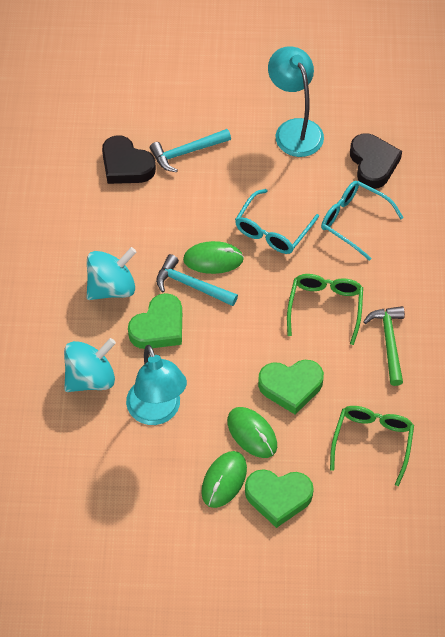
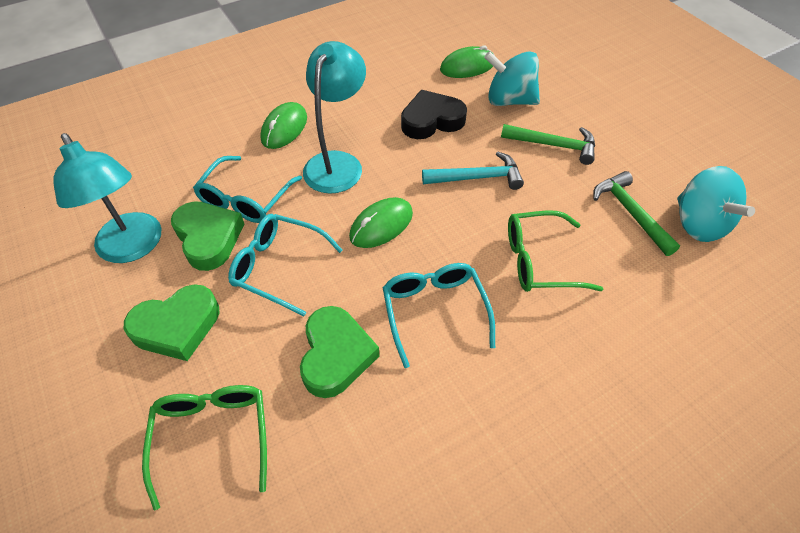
black heart: 2 -> 1
green hammer: 1 -> 2
turquoise glasses: 2 -> 3
turquoise hammer: 2 -> 1

